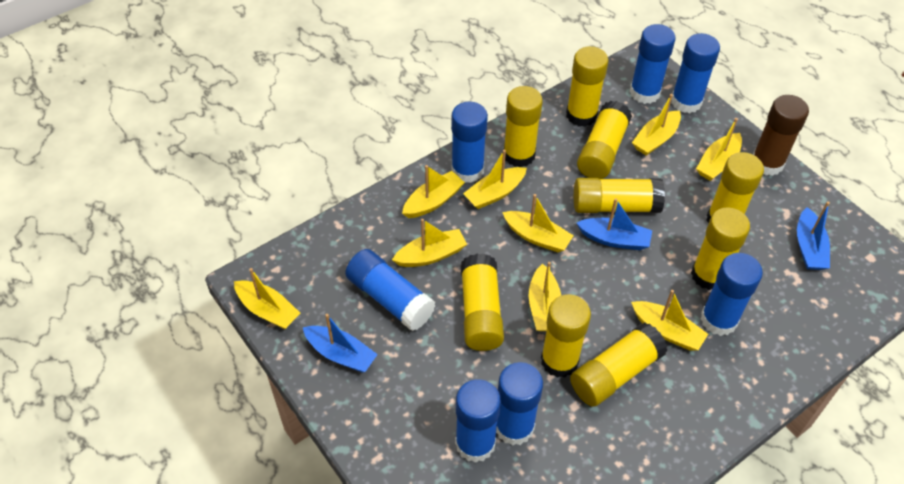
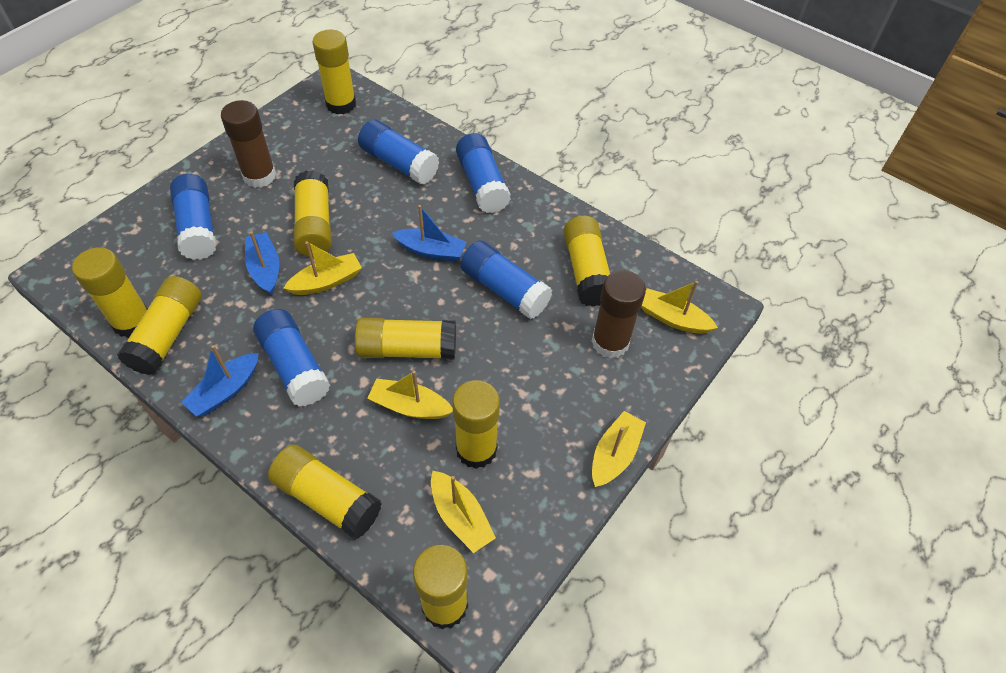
blue glue stick: 7 -> 5
brown glue stick: 1 -> 2
yellow boat: 9 -> 5

